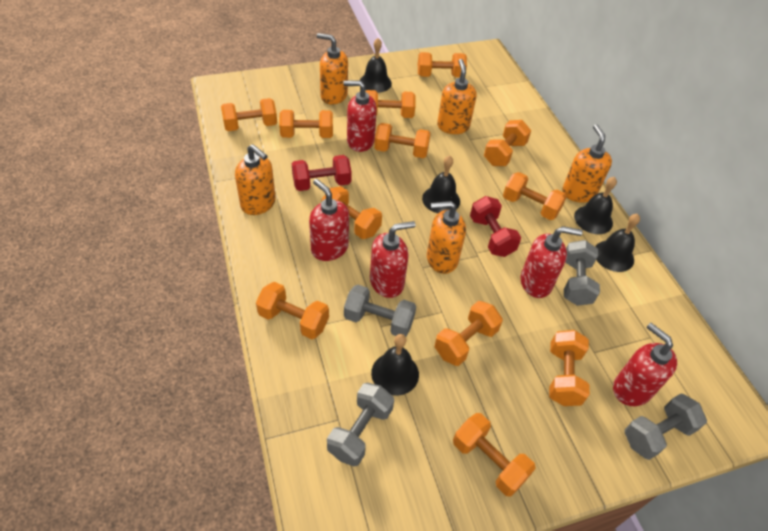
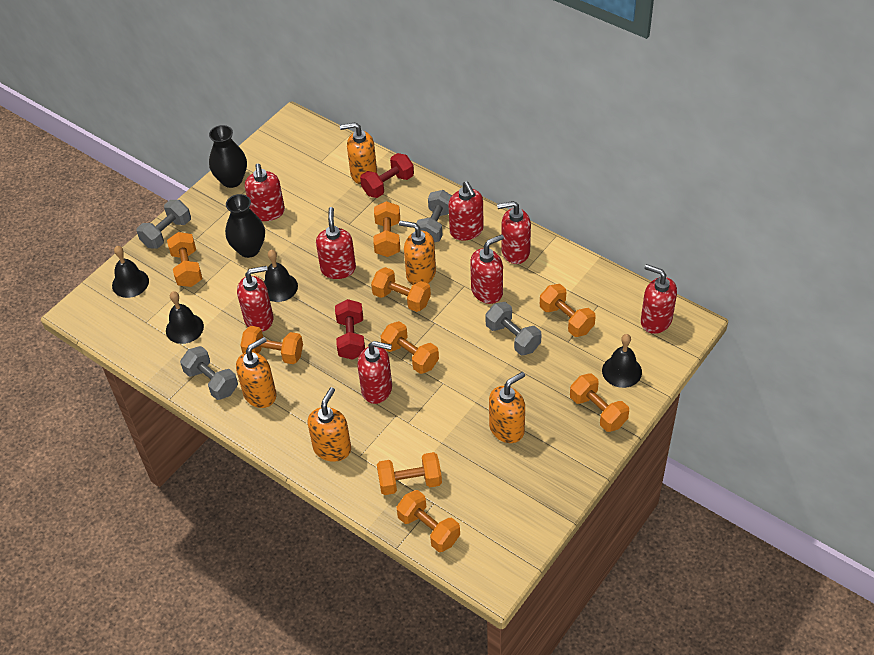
black bell: 5 -> 4
black vase: 0 -> 2
orange dumbbell: 12 -> 9
red soap dispenser: 5 -> 8

